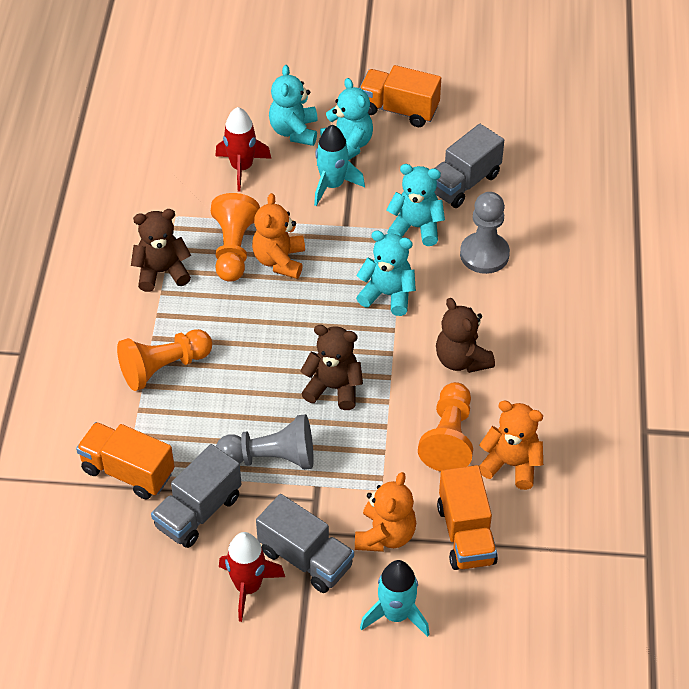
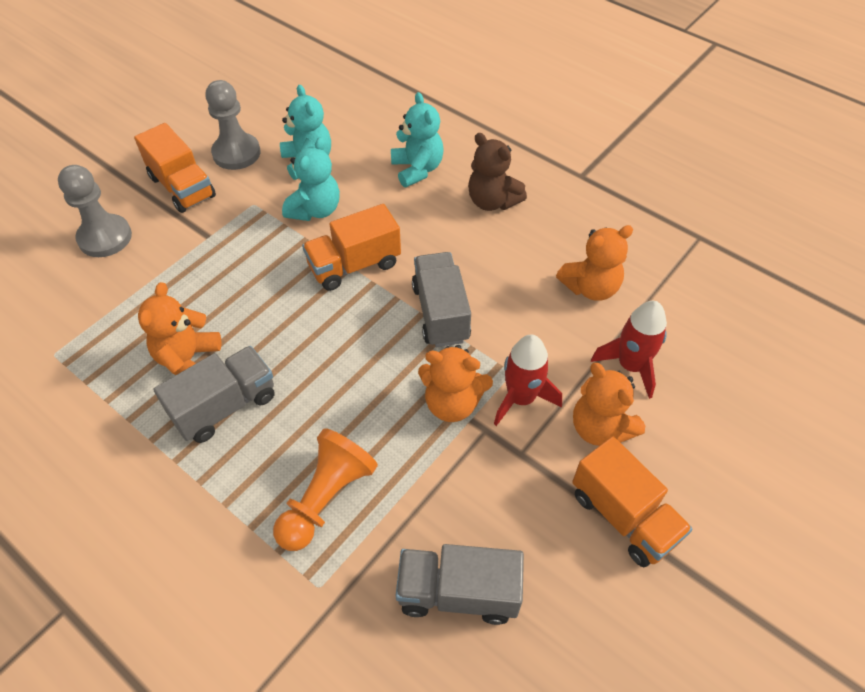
brown teddy bear: 3 -> 1
orange pawn: 3 -> 1
orange teddy bear: 3 -> 4
turquoise rocket: 2 -> 0
turquoise teddy bear: 4 -> 3

